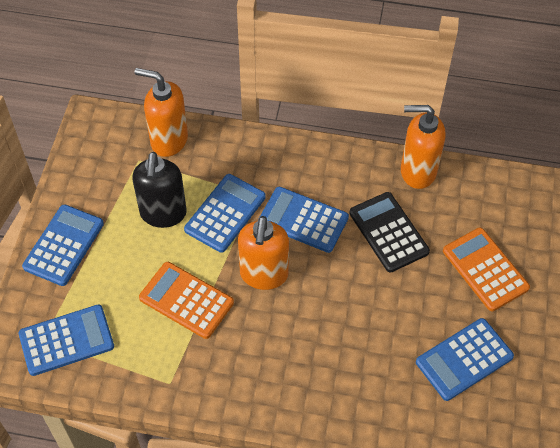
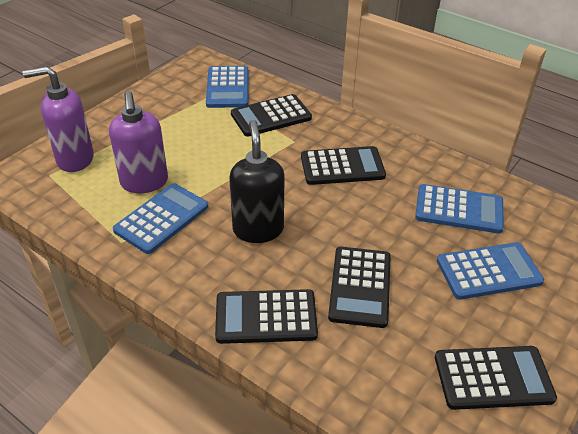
black calculator: 1 -> 5
blue calculator: 5 -> 4
orange calculator: 2 -> 0
orange soap dispenser: 3 -> 0
purple soap dispenser: 0 -> 2

